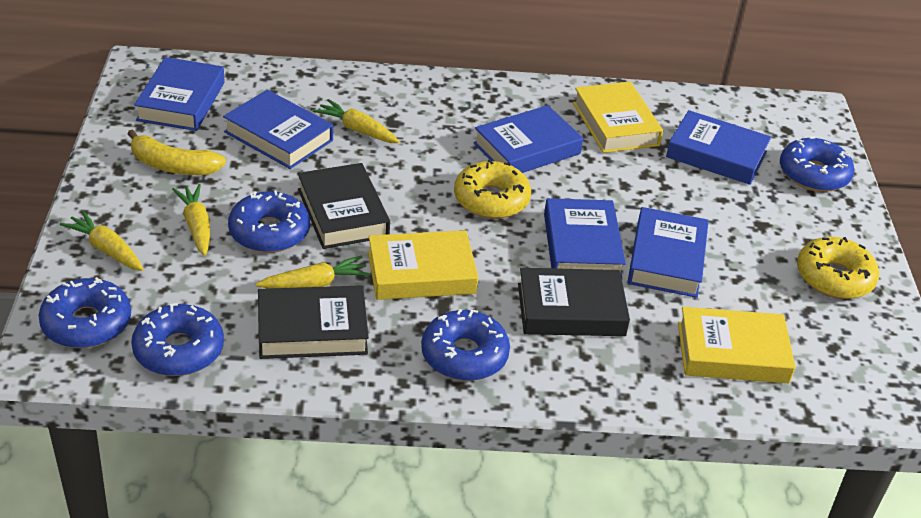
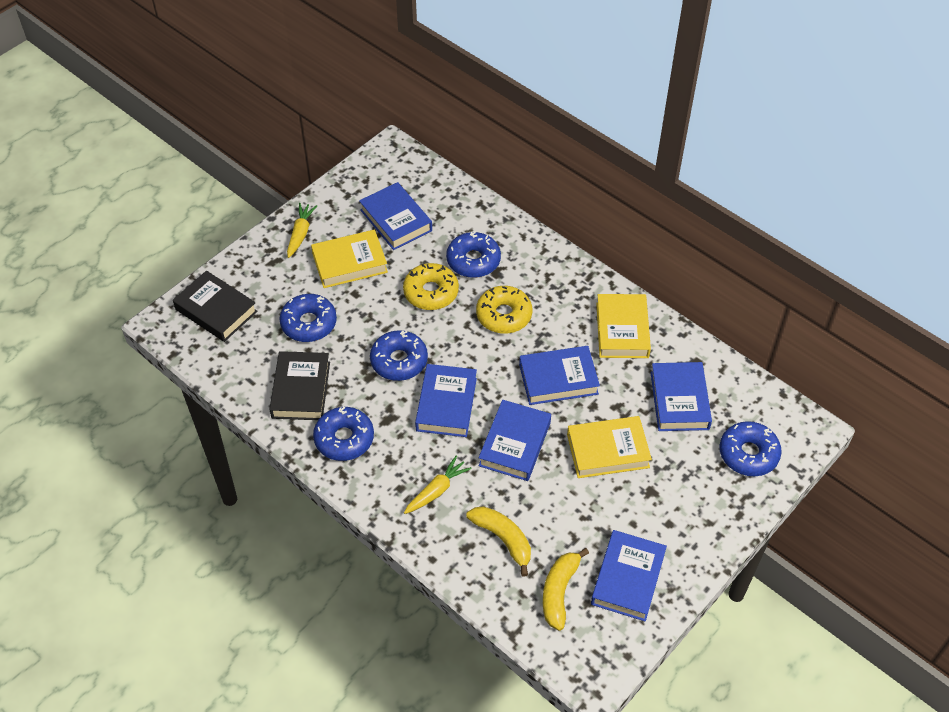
black book: 3 -> 2
yellow banana: 1 -> 2
yellow carrot: 4 -> 2

